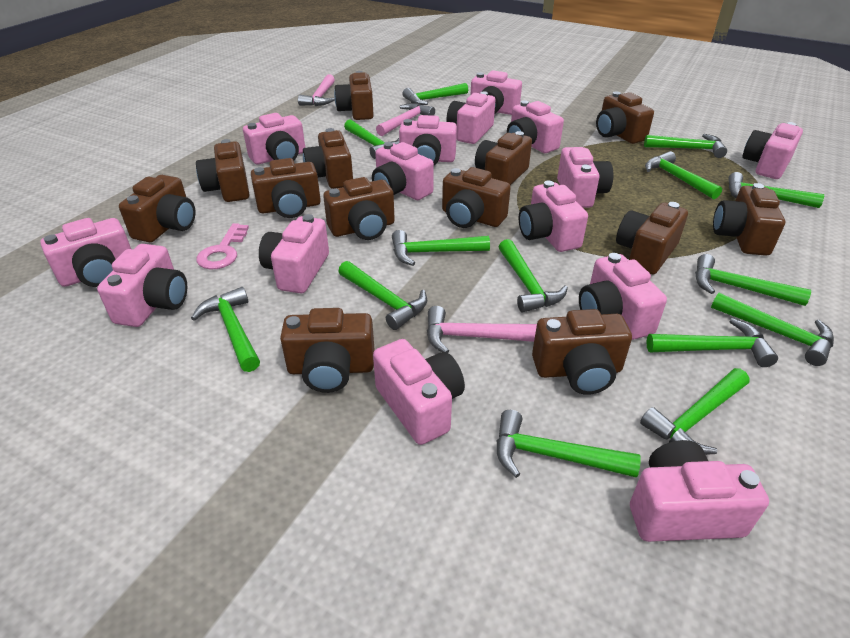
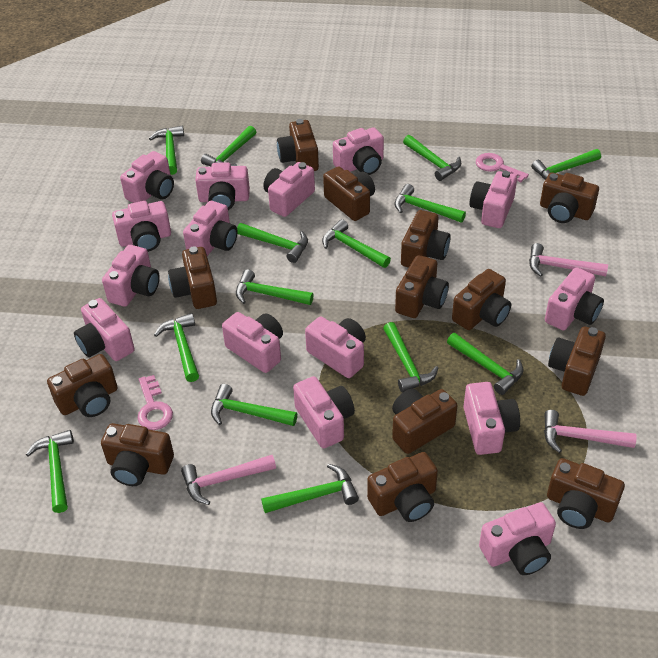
pink key: 1 -> 2

